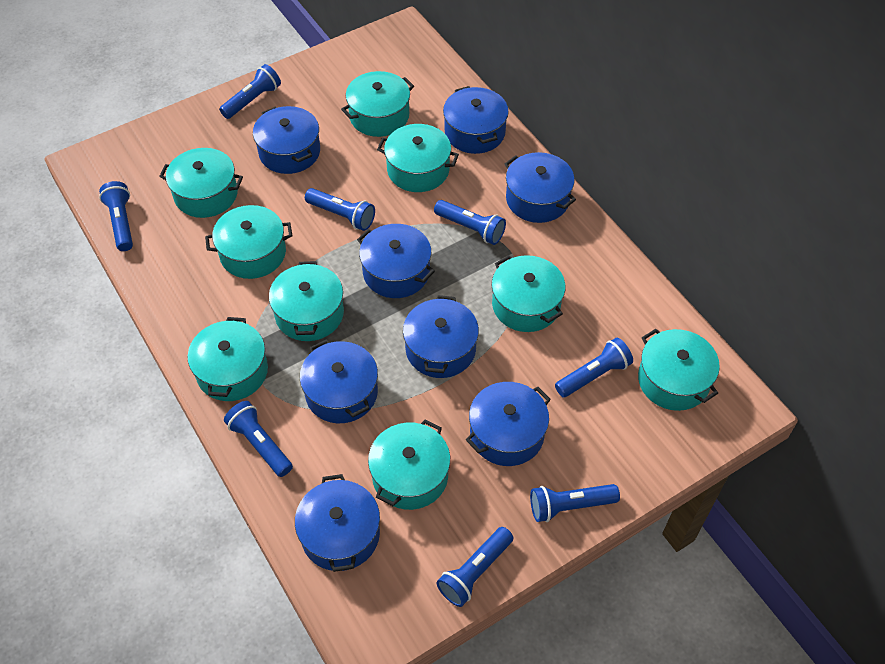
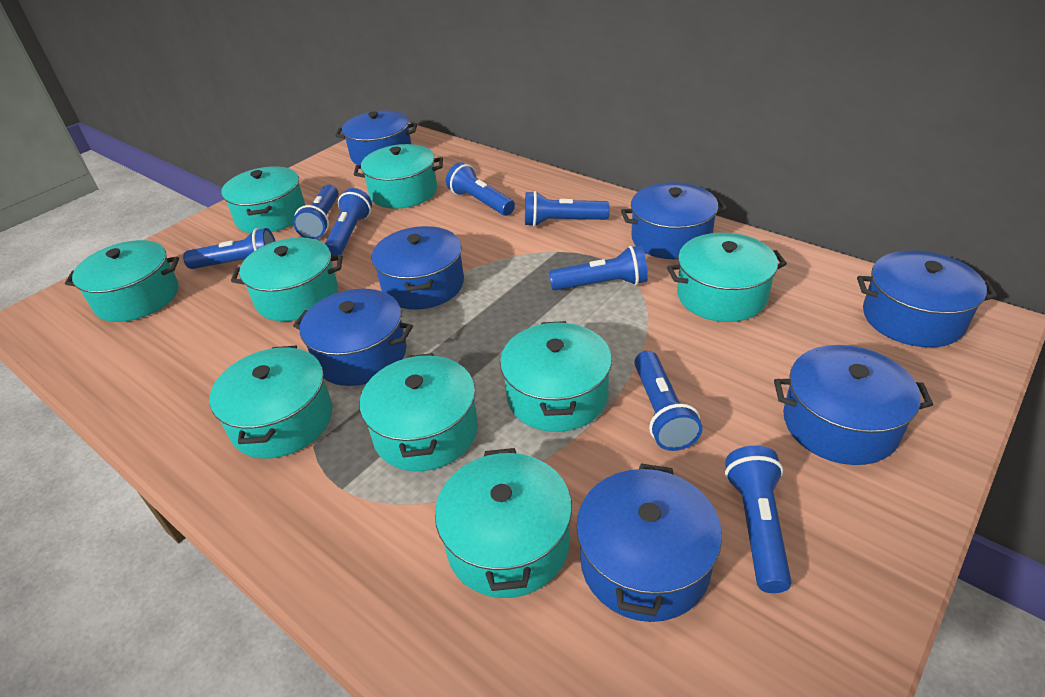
blue pot: 8 -> 7

